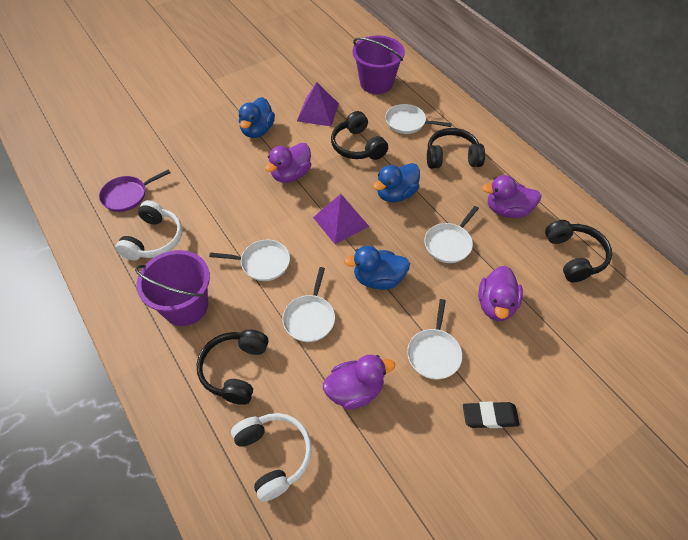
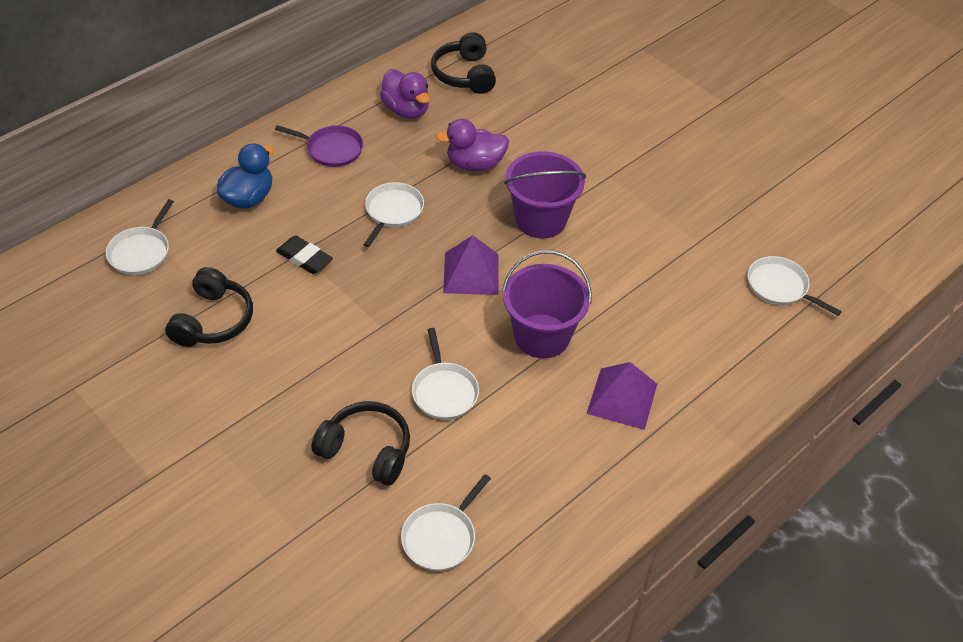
black headphones: 4 -> 3
blue duck: 3 -> 1
purple duck: 4 -> 2
white headphones: 2 -> 0

